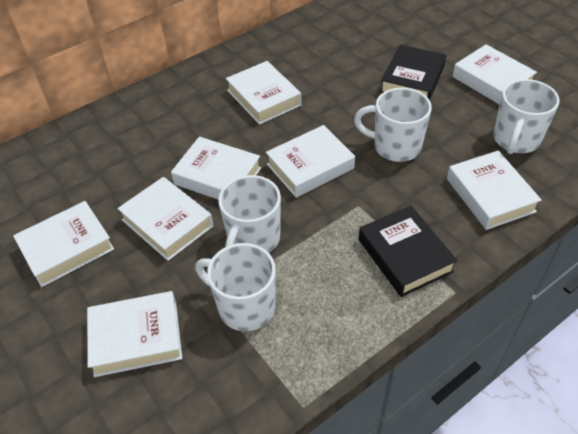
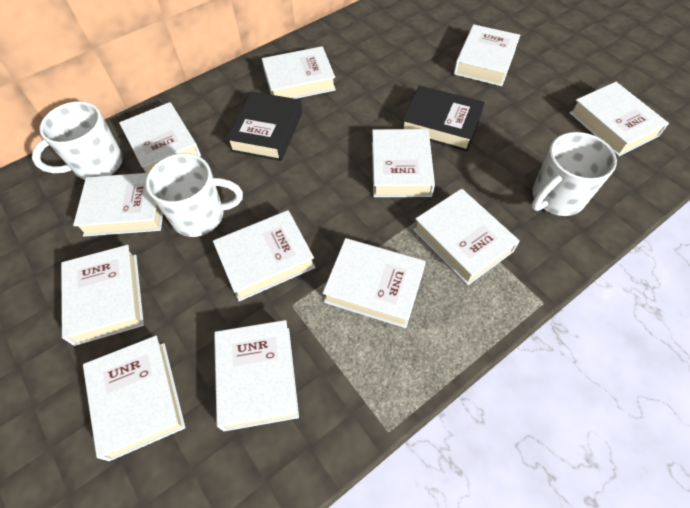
white book: 8 -> 12
white mug: 4 -> 3

